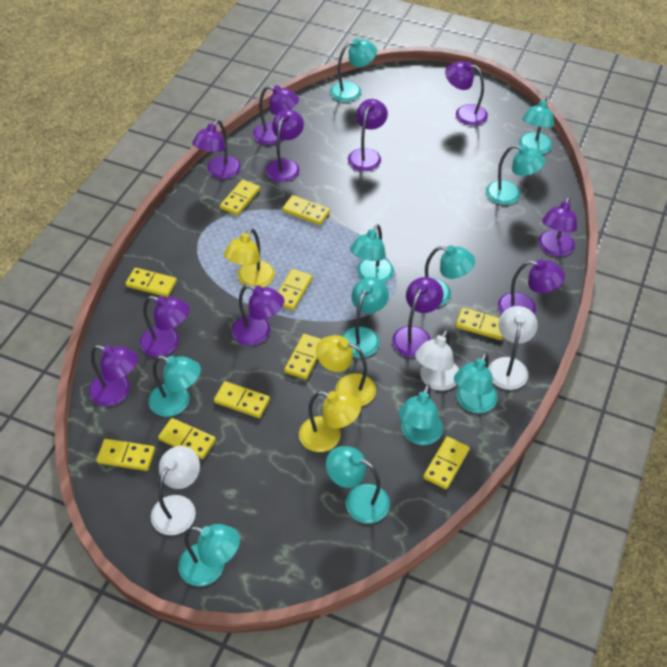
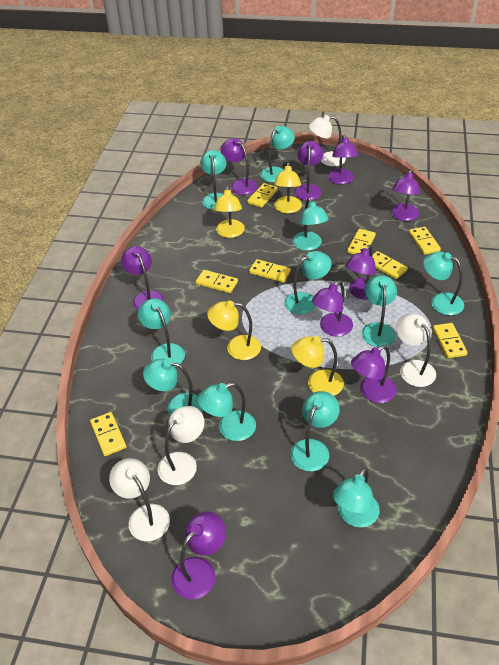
purple lamp: 11 -> 9
white lamp: 3 -> 4
yellow domino: 10 -> 8
yellow lamp: 3 -> 4

